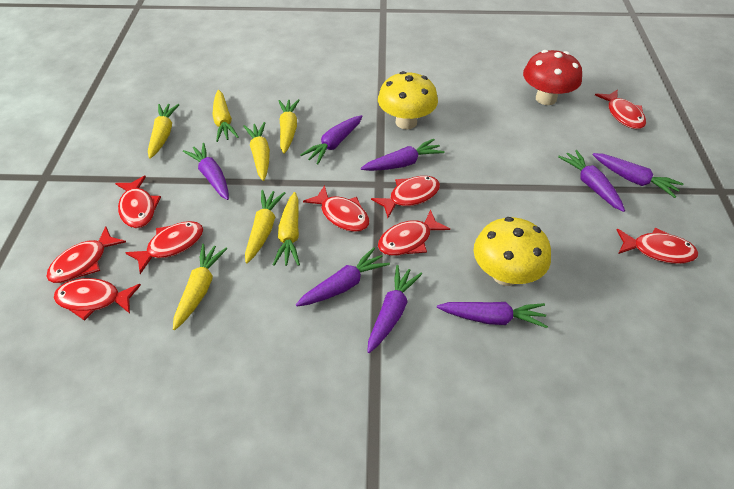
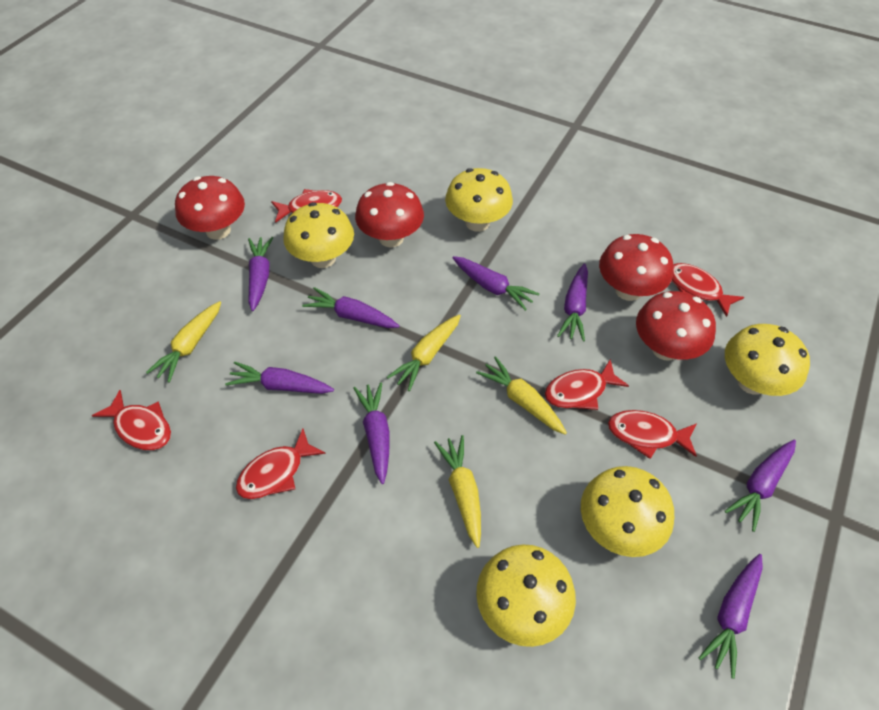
red fish: 9 -> 6
red mushroom: 1 -> 4
yellow carrot: 7 -> 4
yellow mushroom: 2 -> 5

